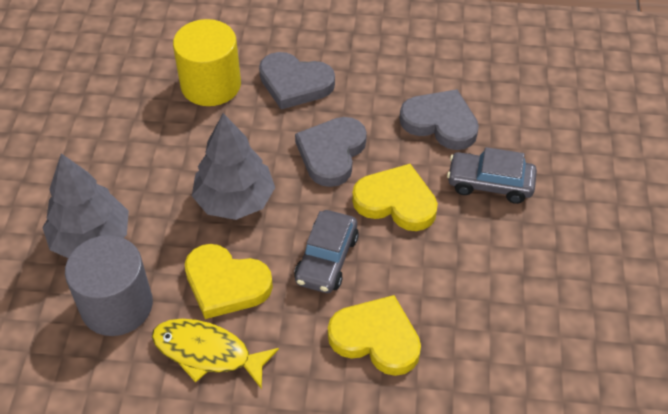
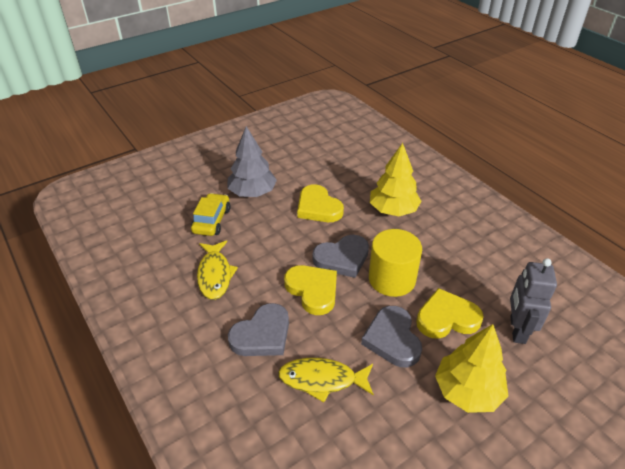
grey car: 2 -> 0
grey cylinder: 1 -> 0
grey robot: 0 -> 1
grey tree: 2 -> 1
yellow car: 0 -> 1
yellow fish: 1 -> 2
yellow tree: 0 -> 2

